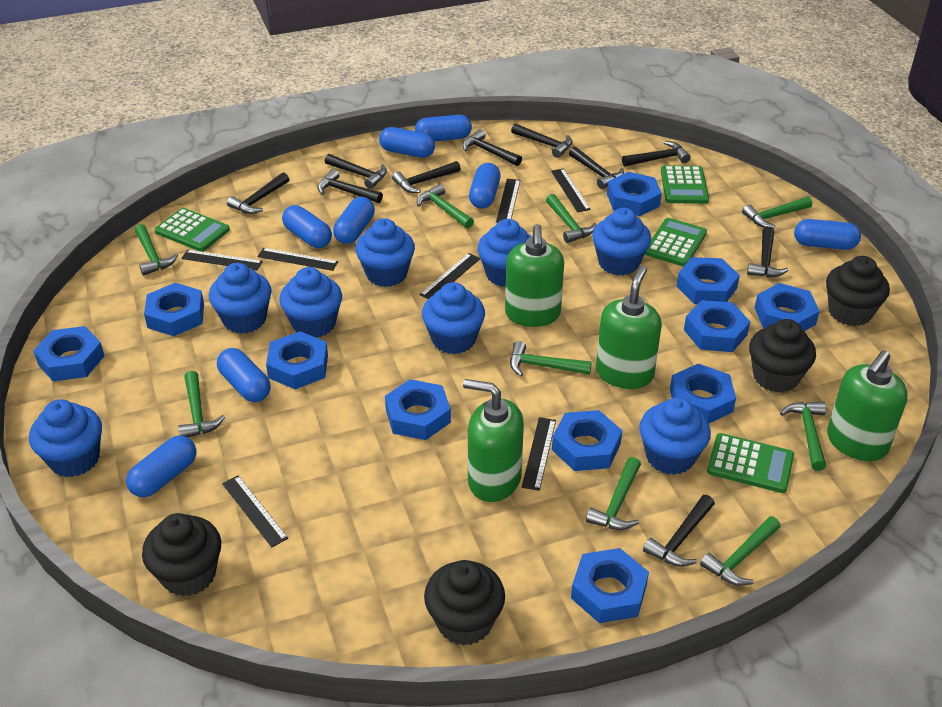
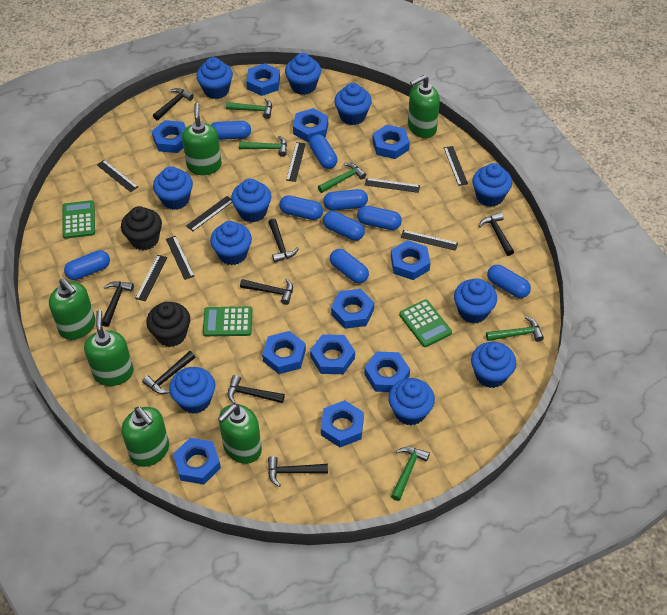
black cupcake: 4 -> 2
black hammer: 10 -> 8
black ruler: 7 -> 8
blue capsule: 8 -> 9
blue cupcake: 8 -> 11
green calculator: 4 -> 3
green hammer: 9 -> 5
green soap dispenser: 4 -> 6

